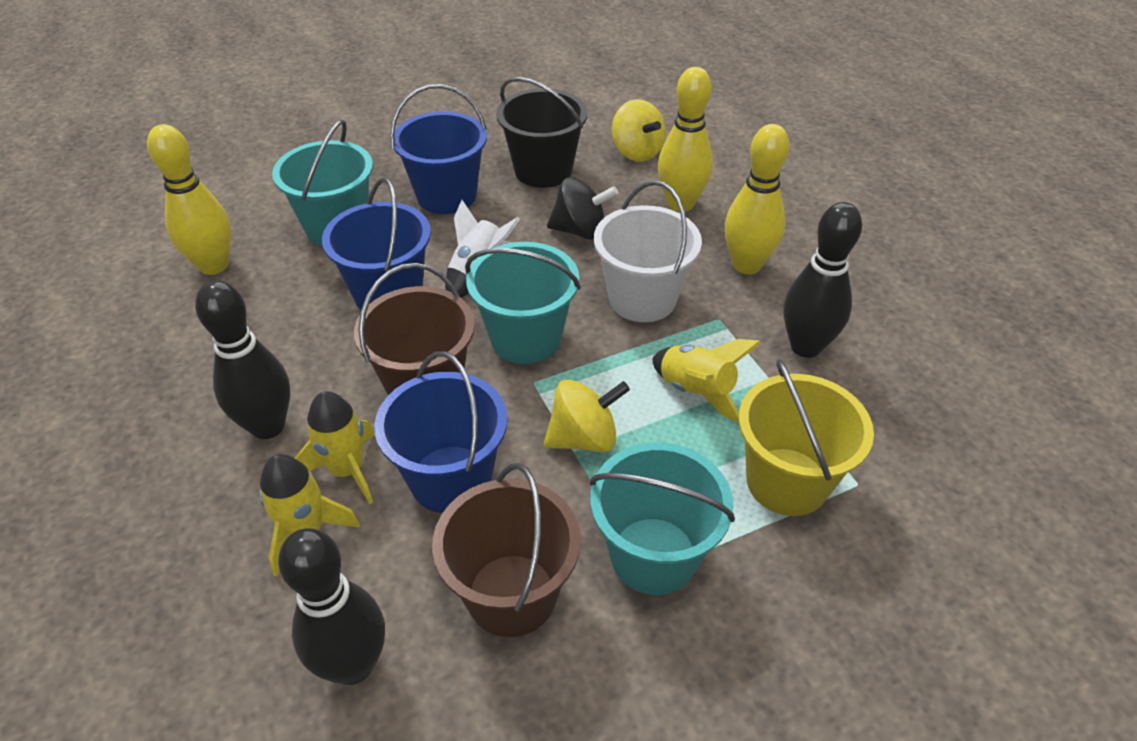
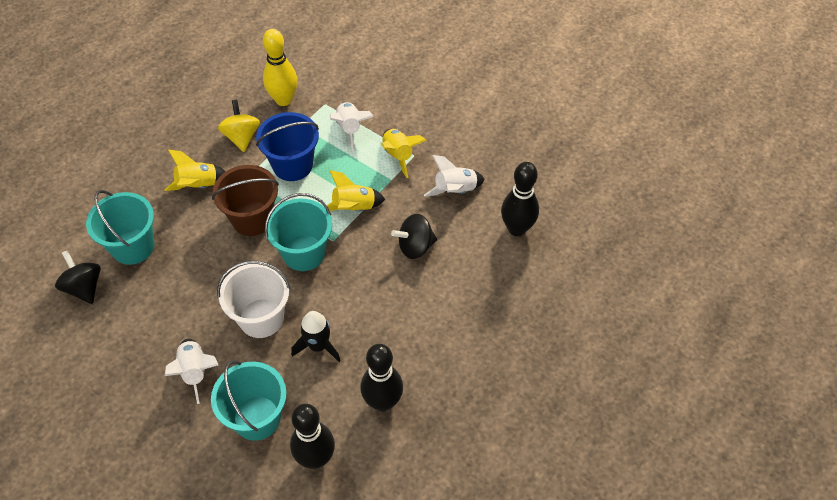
black bucket: 1 -> 0
black rocket: 0 -> 1
black spinning top: 1 -> 2
blue bucket: 3 -> 1
brown bucket: 2 -> 1
white rocket: 1 -> 3
yellow bowling pin: 3 -> 1
yellow bucket: 1 -> 0
yellow spinning top: 2 -> 1

